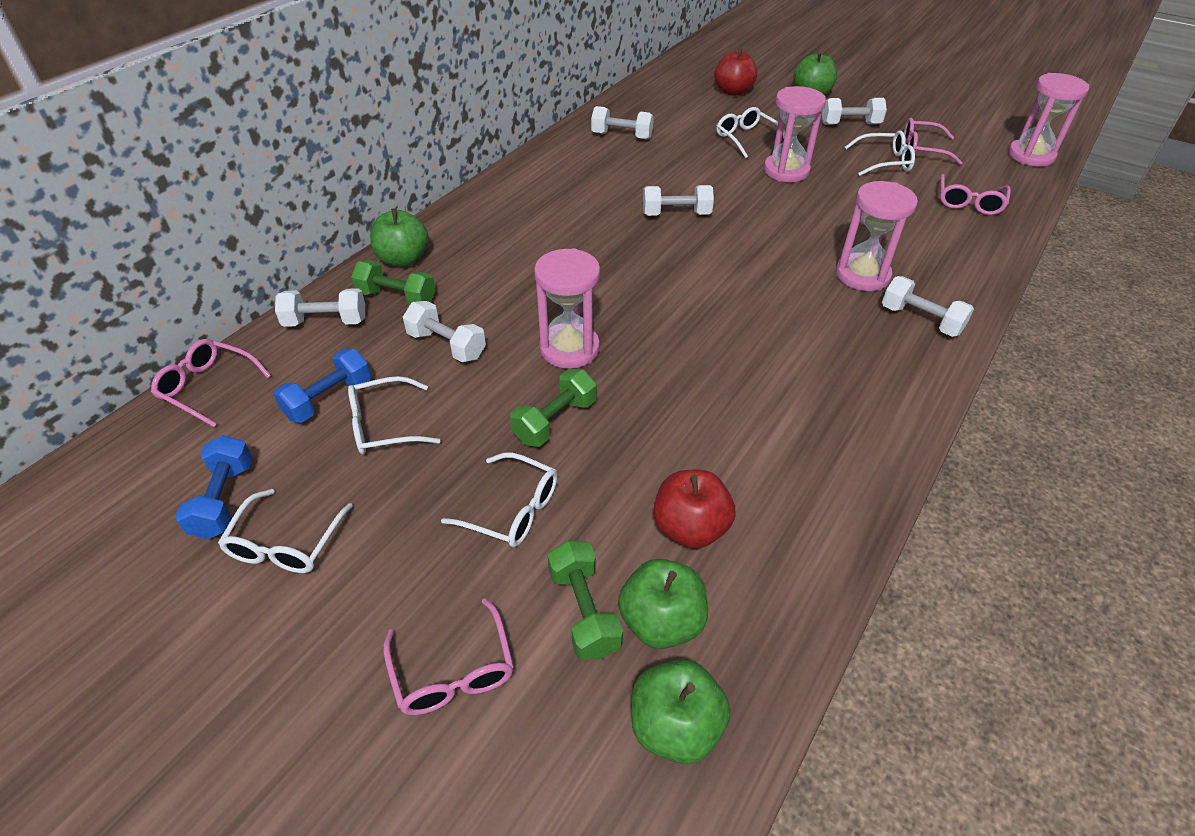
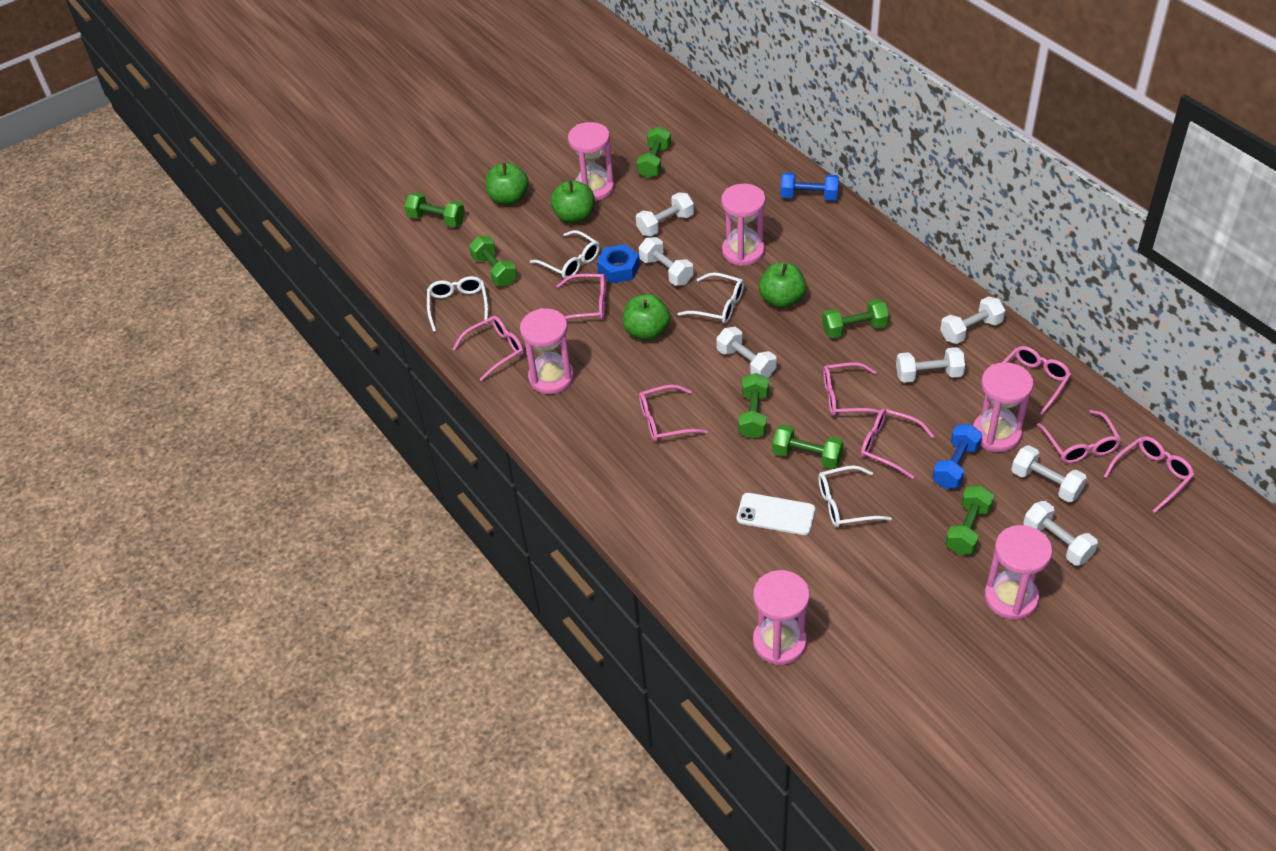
blue nut: 0 -> 1
green dumbbell: 3 -> 7
pink glasses: 4 -> 8
pink hourglass: 4 -> 6
red apple: 2 -> 0
white dumbbell: 6 -> 7
white glasses: 5 -> 4
white phone: 0 -> 1

